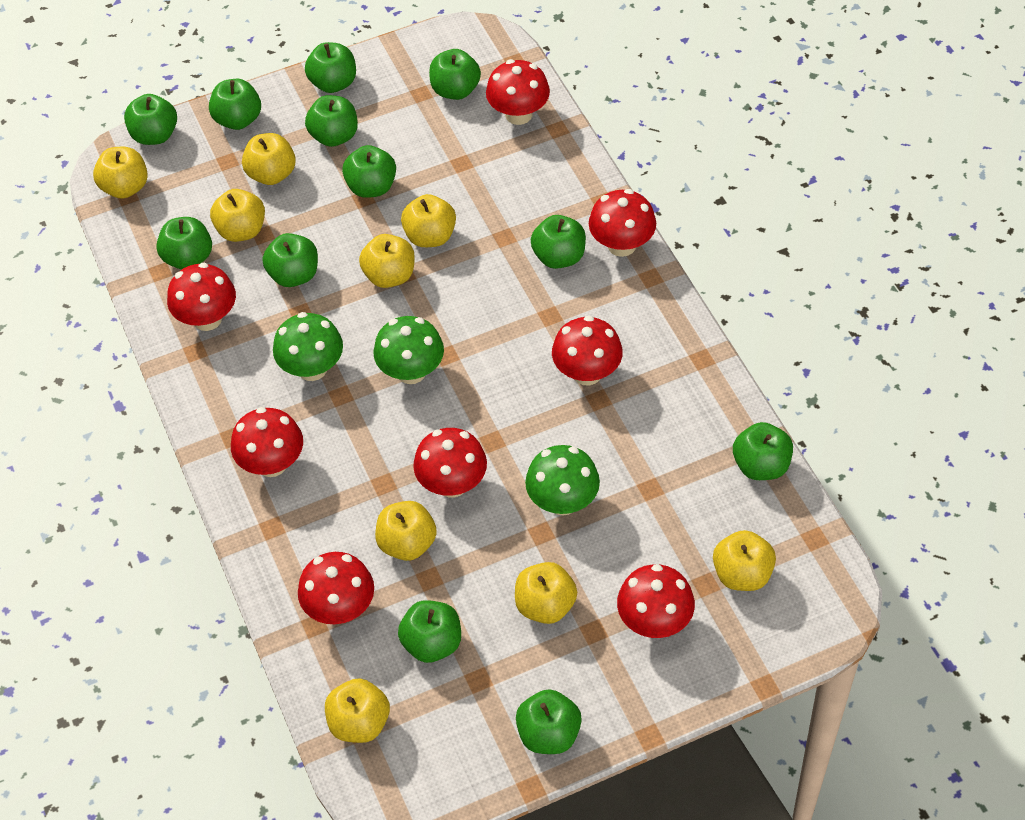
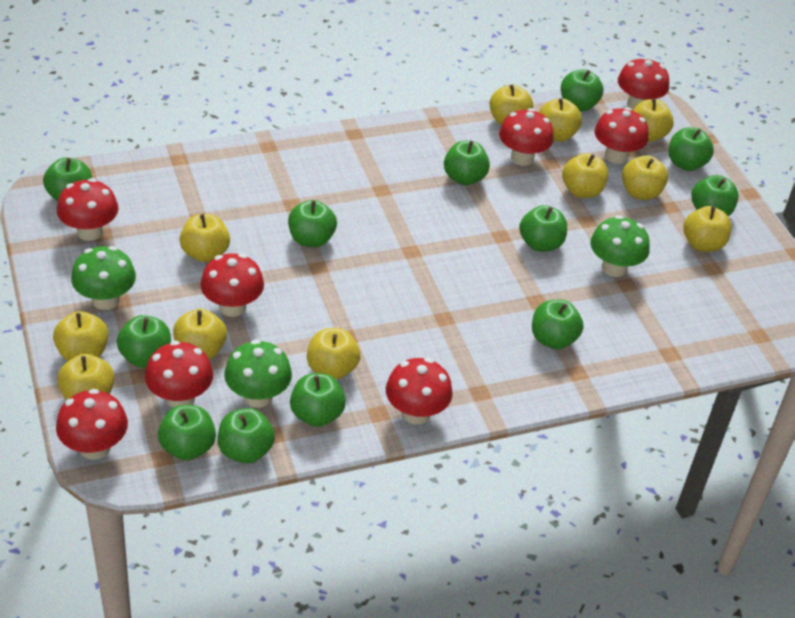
yellow apple: 9 -> 11

